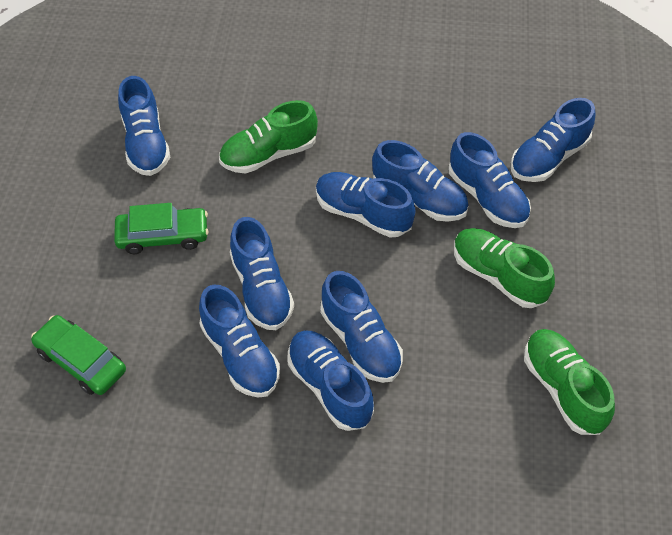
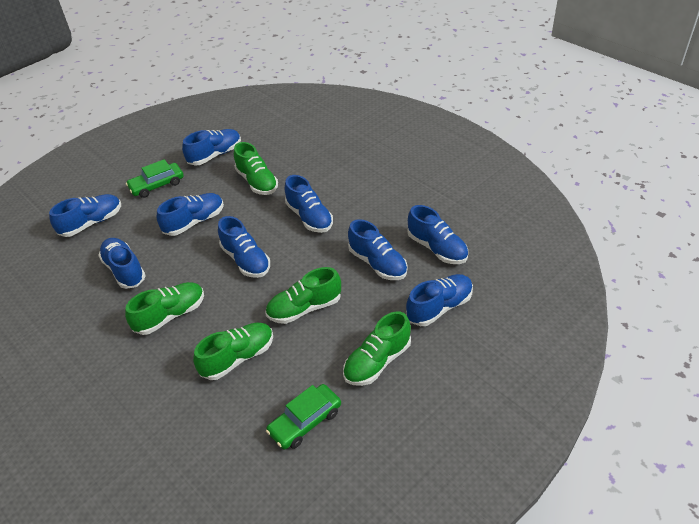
green shoe: 3 -> 5

